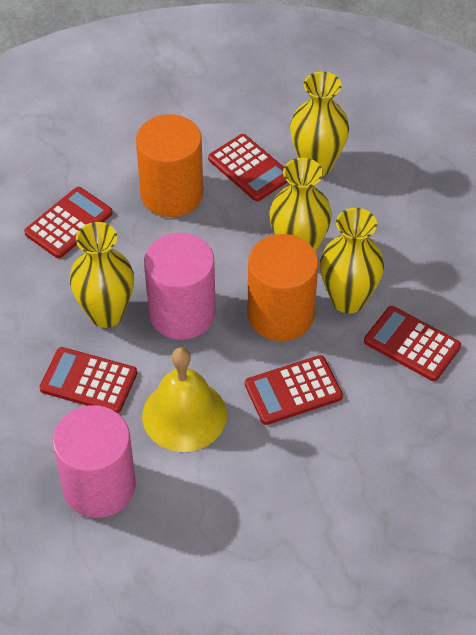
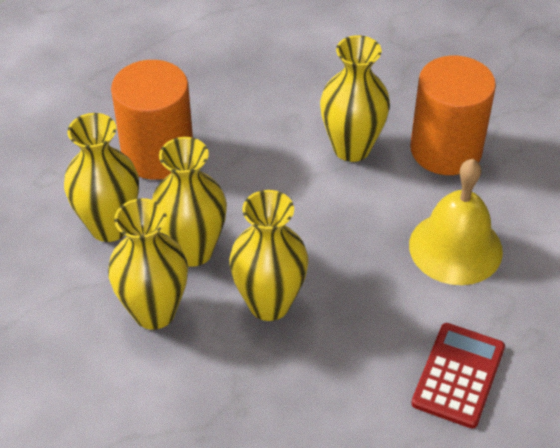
pink cylinder: 2 -> 0
red calculator: 5 -> 1
yellow vase: 4 -> 5

